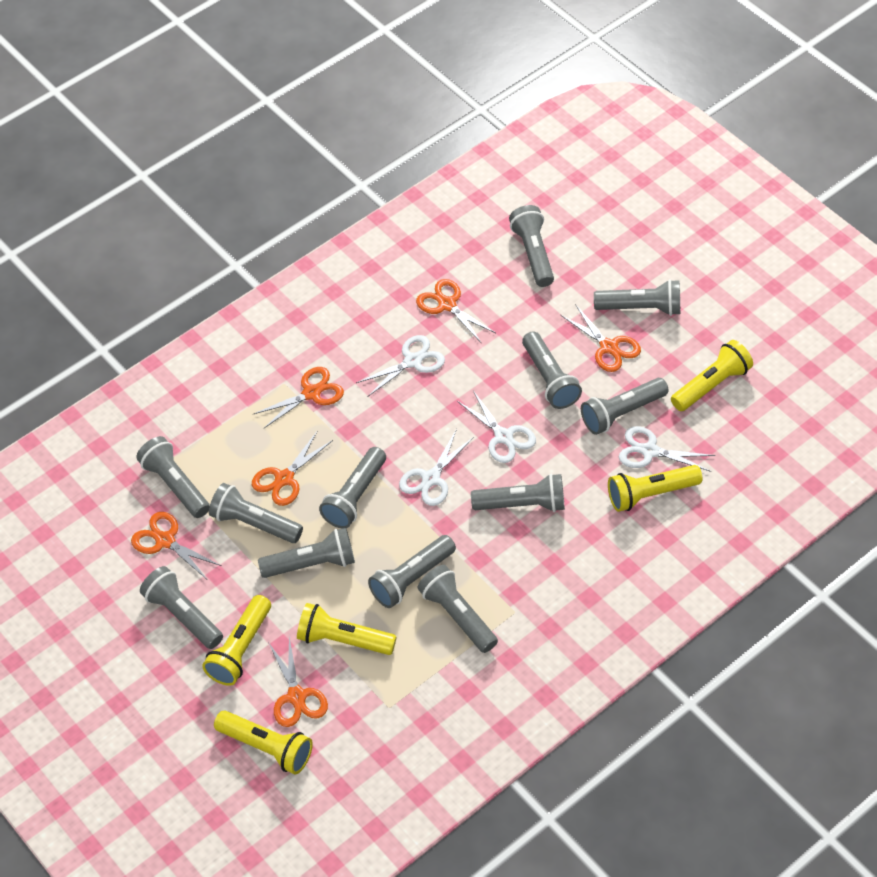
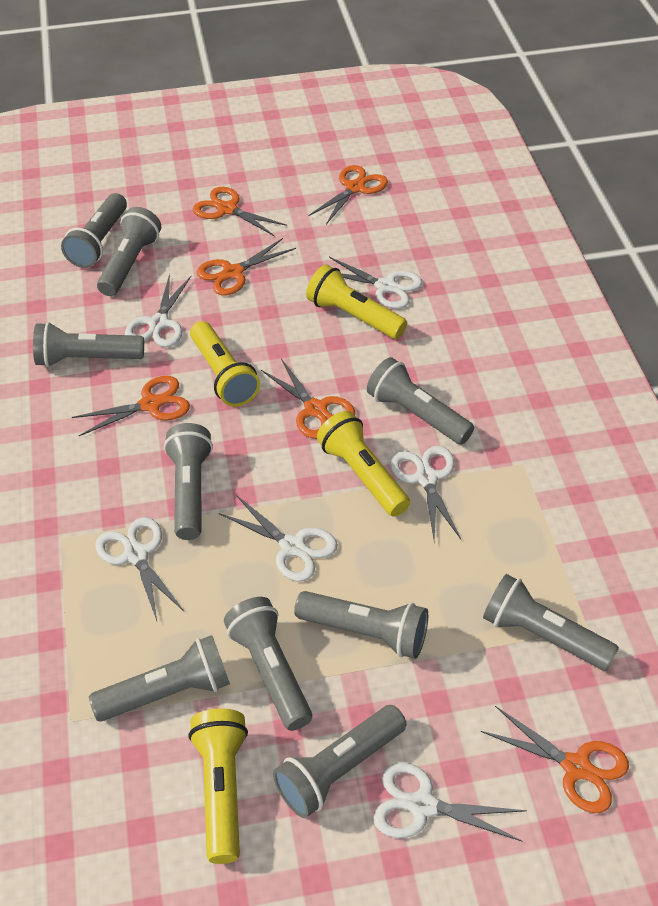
grey flashlight: 12 -> 10
white scissors: 4 -> 6
yellow flashlight: 5 -> 4

